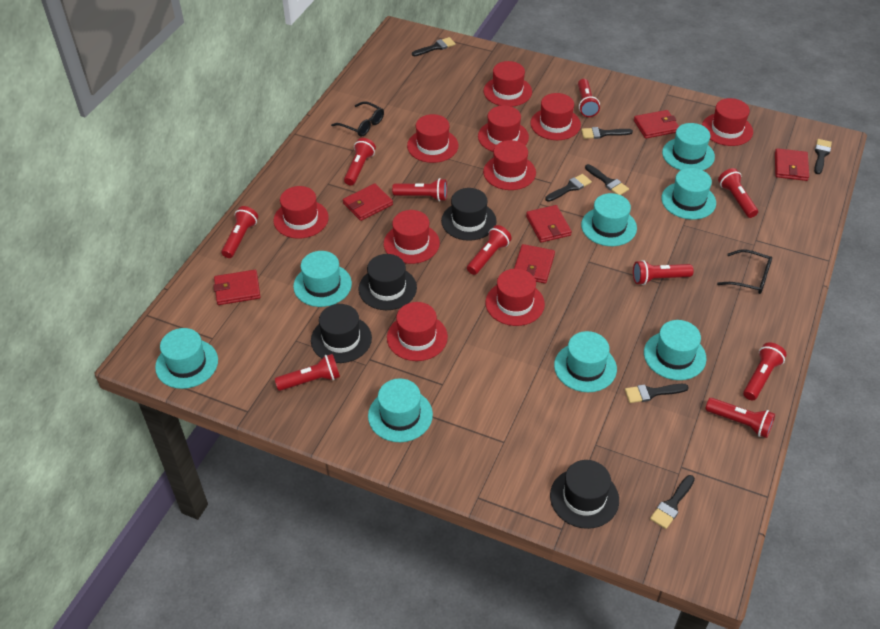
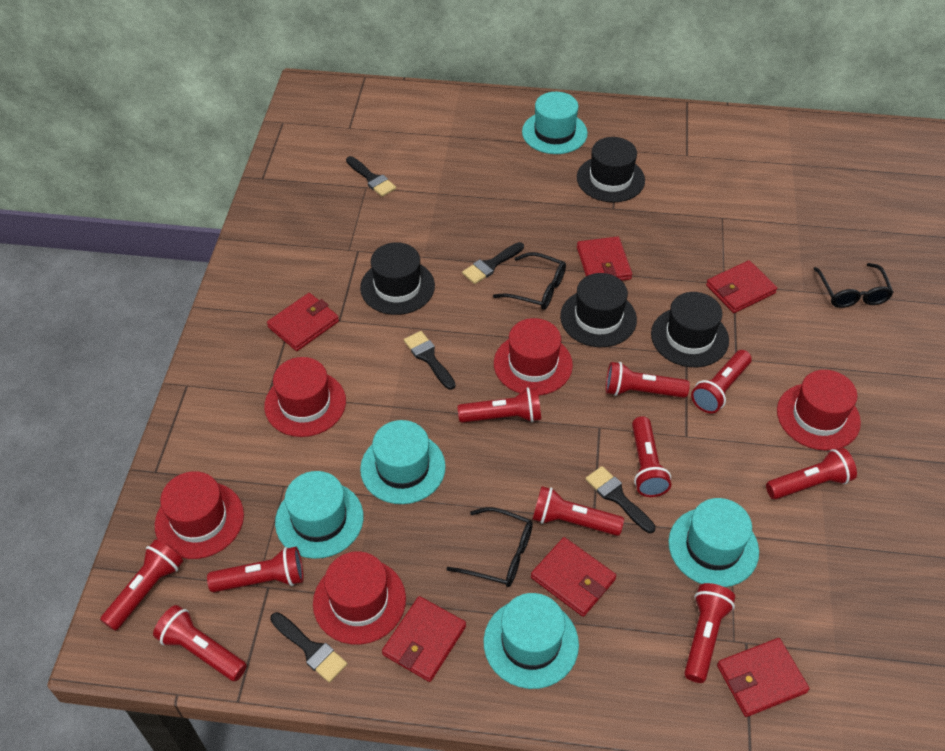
black brush: 7 -> 5
black glasses: 2 -> 3
red hat: 10 -> 5
turquoise hat: 8 -> 5

